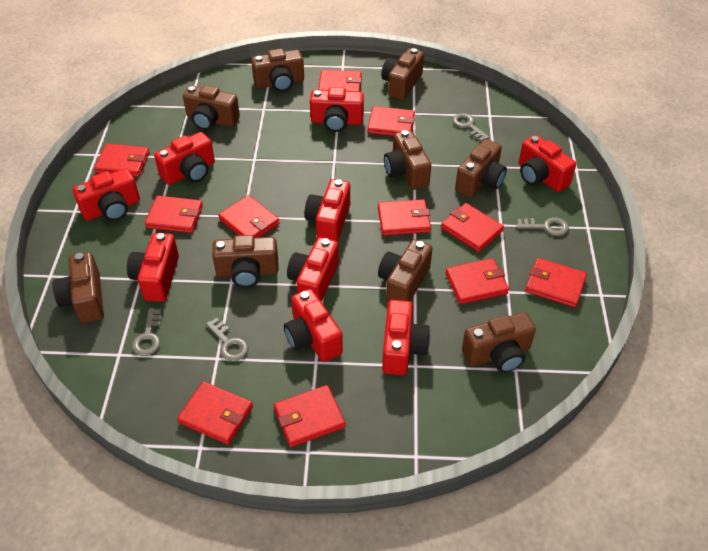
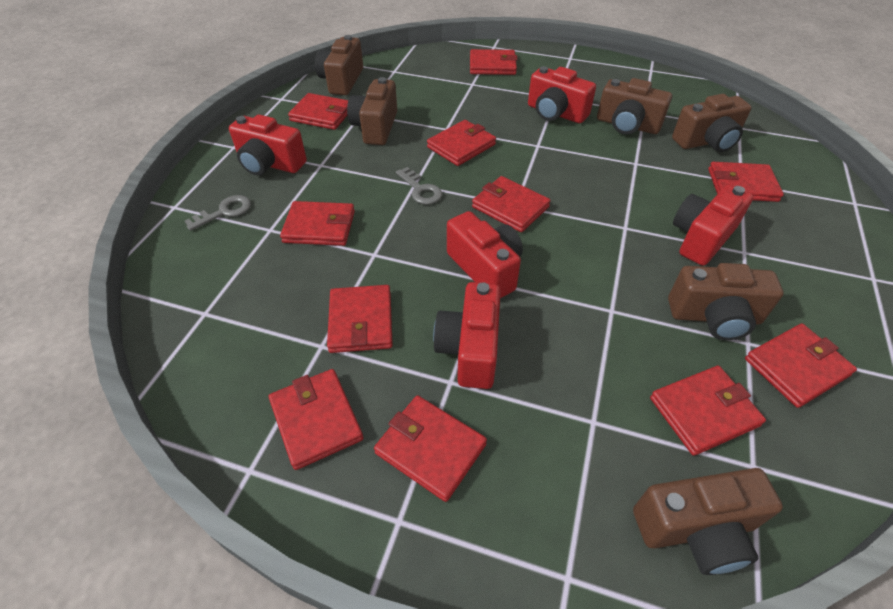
brown camera: 9 -> 6
grey key: 4 -> 2
red camera: 9 -> 5

